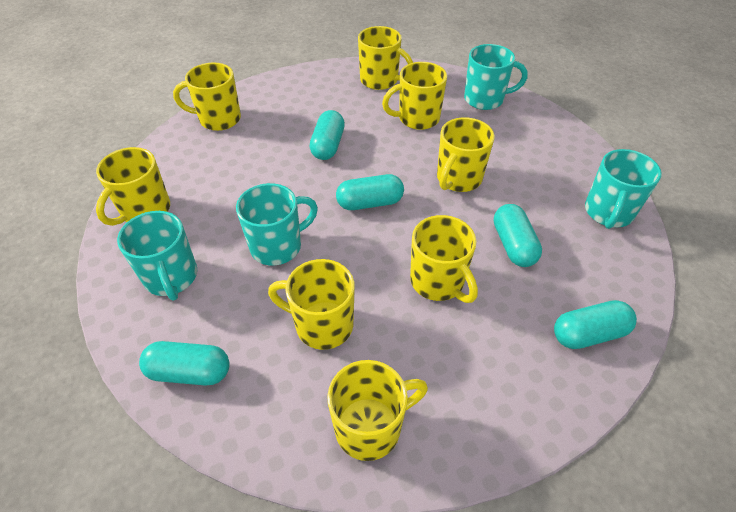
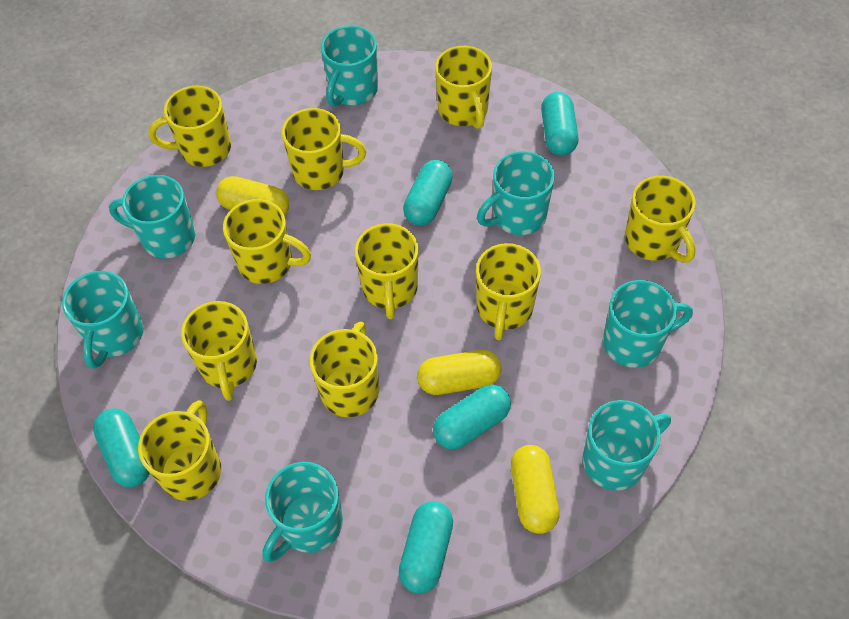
turquoise mug: 4 -> 7
yellow capsule: 0 -> 3
yellow mug: 8 -> 10

